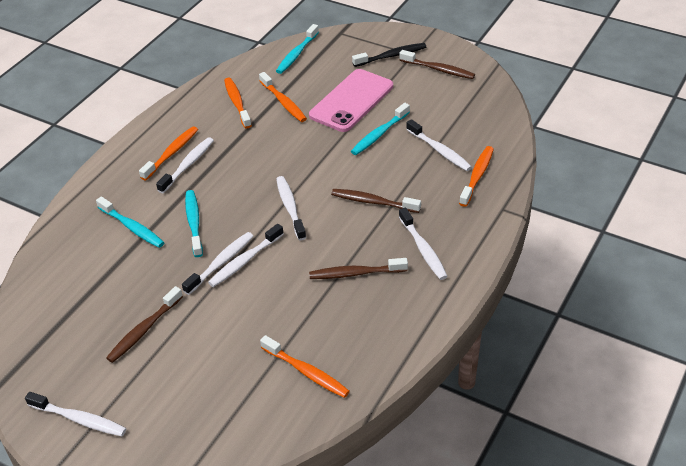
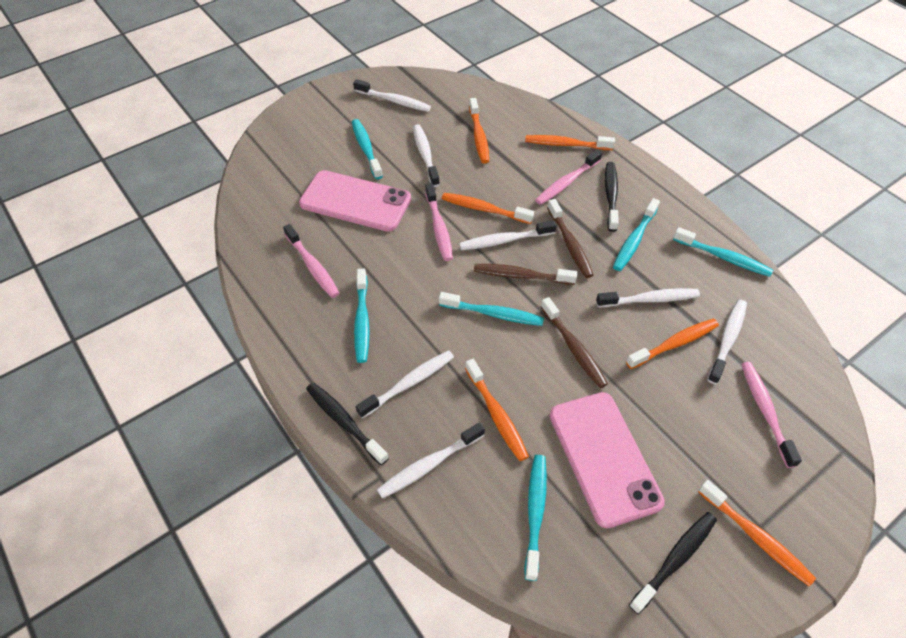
black toothbrush: 1 -> 3
brown toothbrush: 4 -> 3
orange toothbrush: 5 -> 6
pink phone: 1 -> 2
pink toothbrush: 0 -> 4
turquoise toothbrush: 4 -> 6

